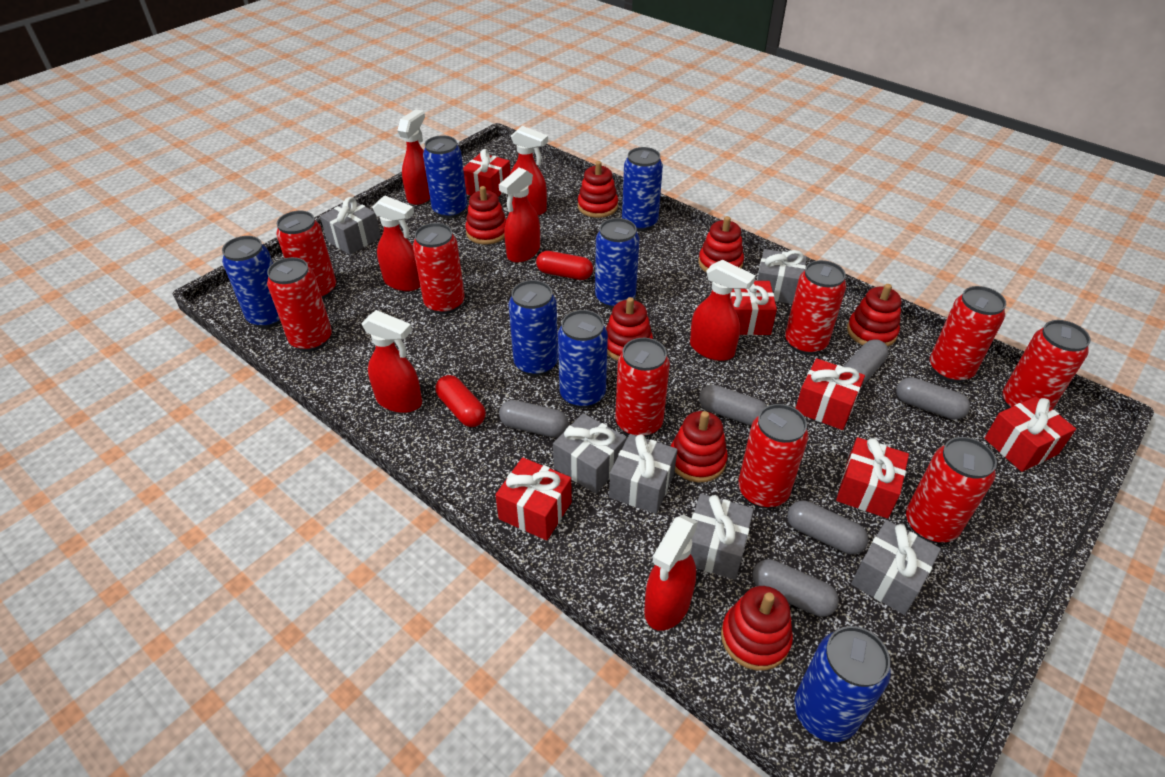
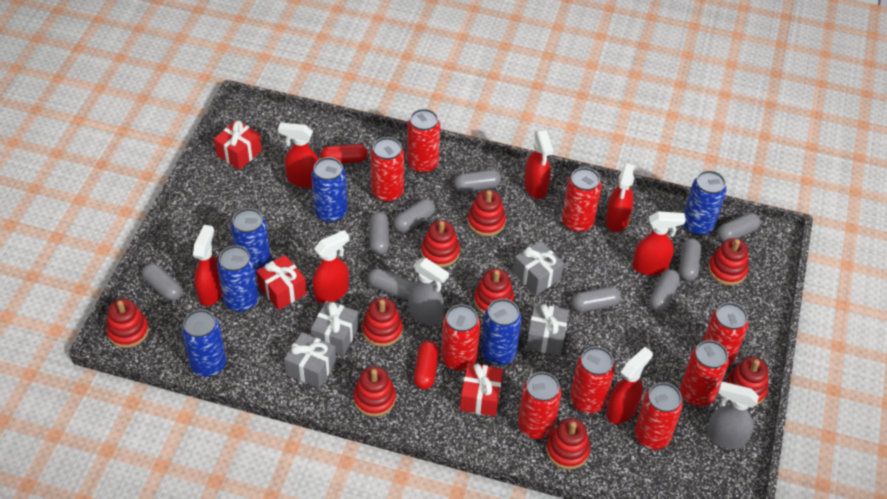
blue can: 7 -> 6
grey capsule: 6 -> 9
grey gift: 6 -> 4
grey spray bottle: 0 -> 2
red gift: 6 -> 3
red stacking toy: 7 -> 9

